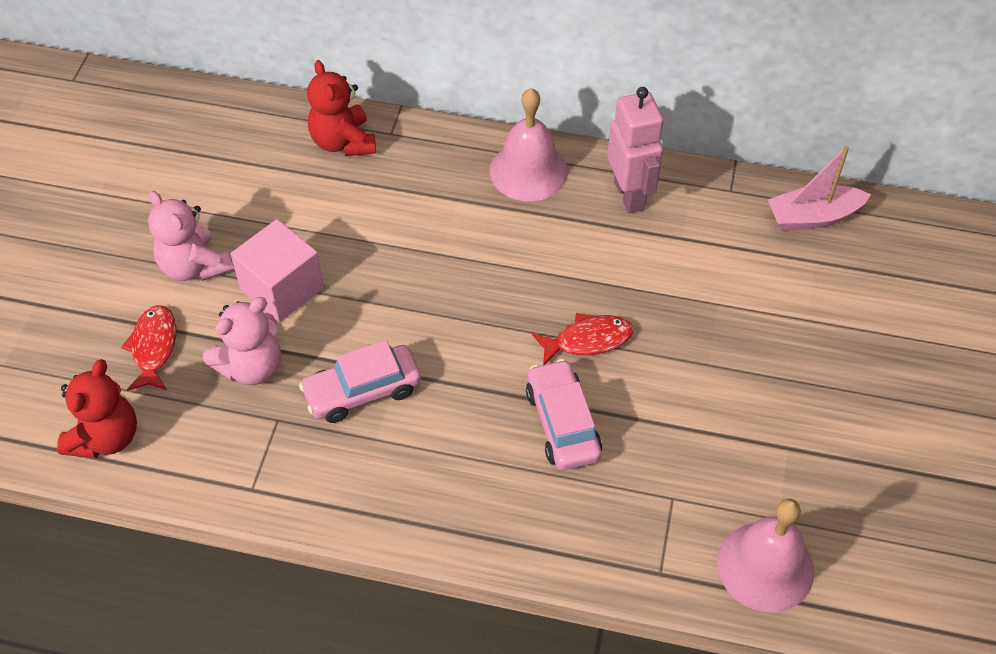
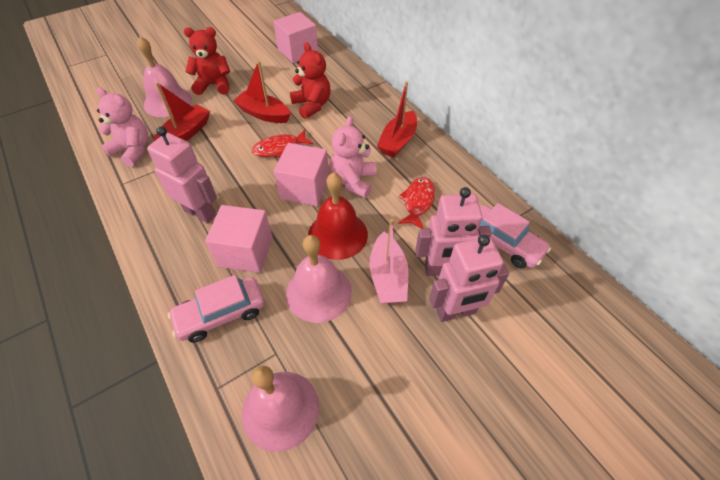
pink bell: 2 -> 3
pink cube: 1 -> 3
pink robot: 1 -> 3
red bell: 0 -> 1
red boat: 0 -> 3

